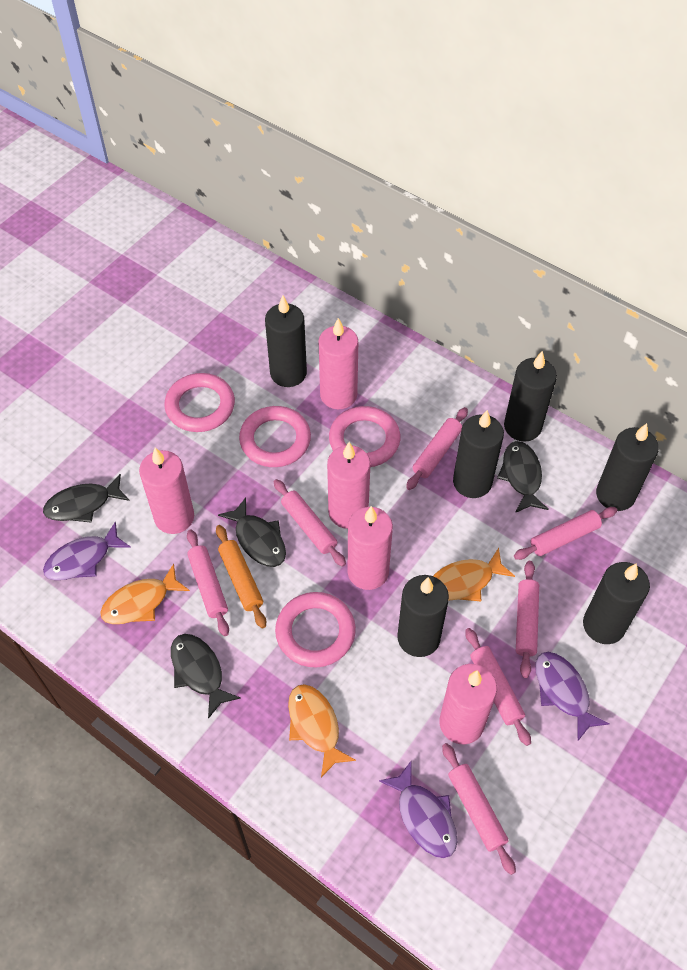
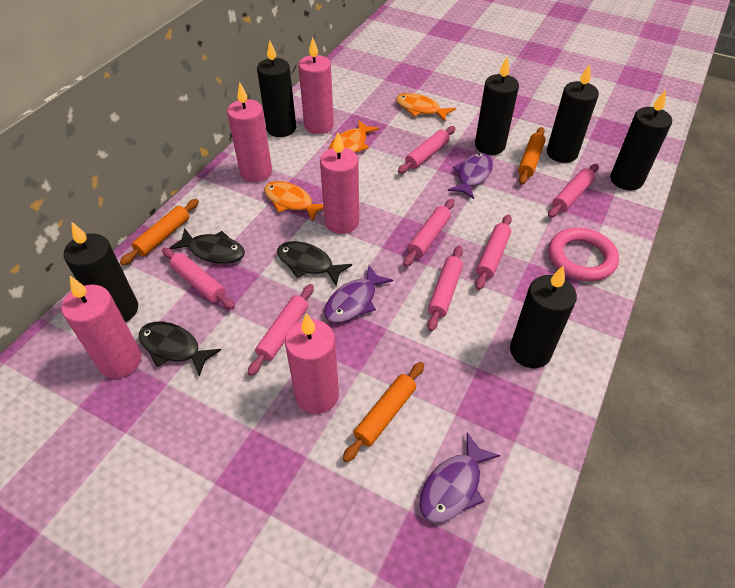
black fish: 4 -> 3
orange rolling pin: 1 -> 3
pink ring: 4 -> 1

